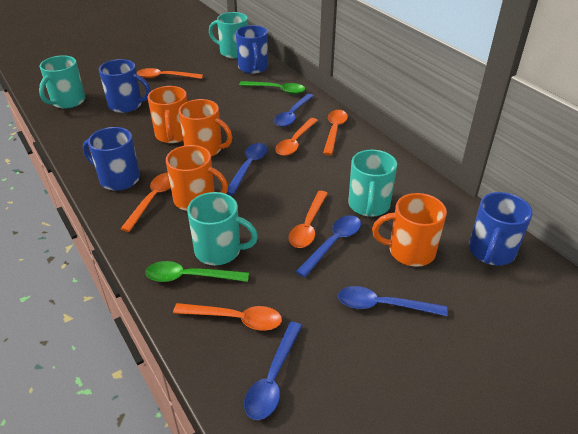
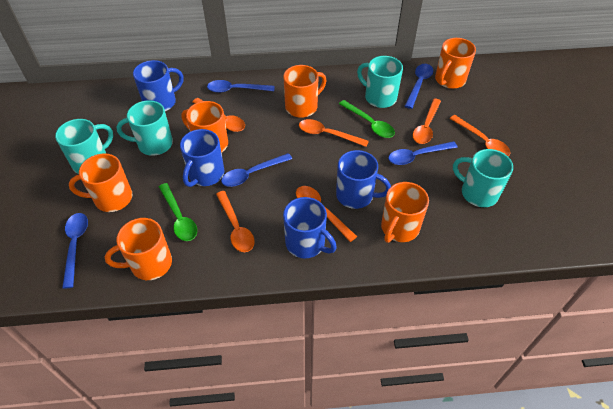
orange mug: 4 -> 6

